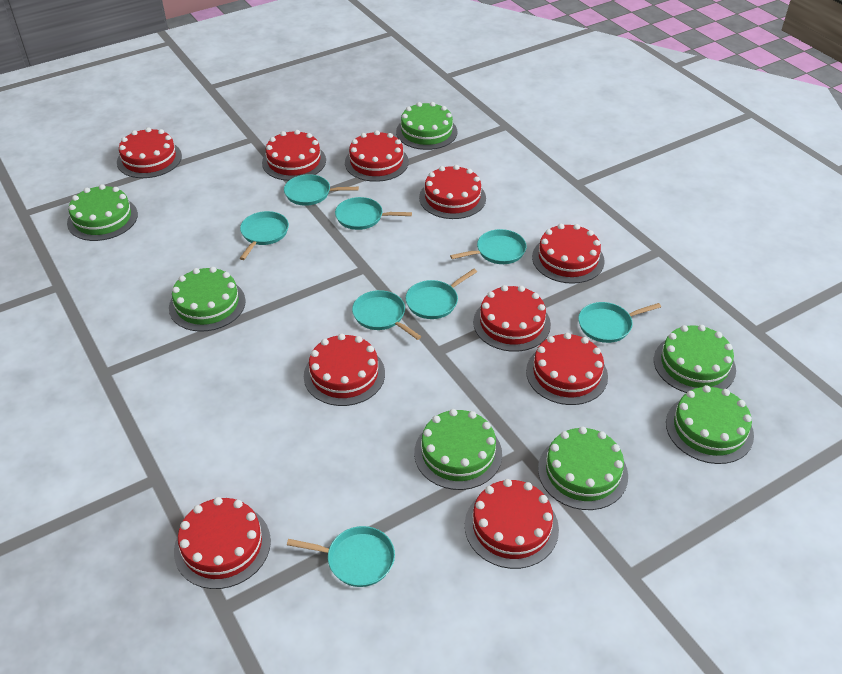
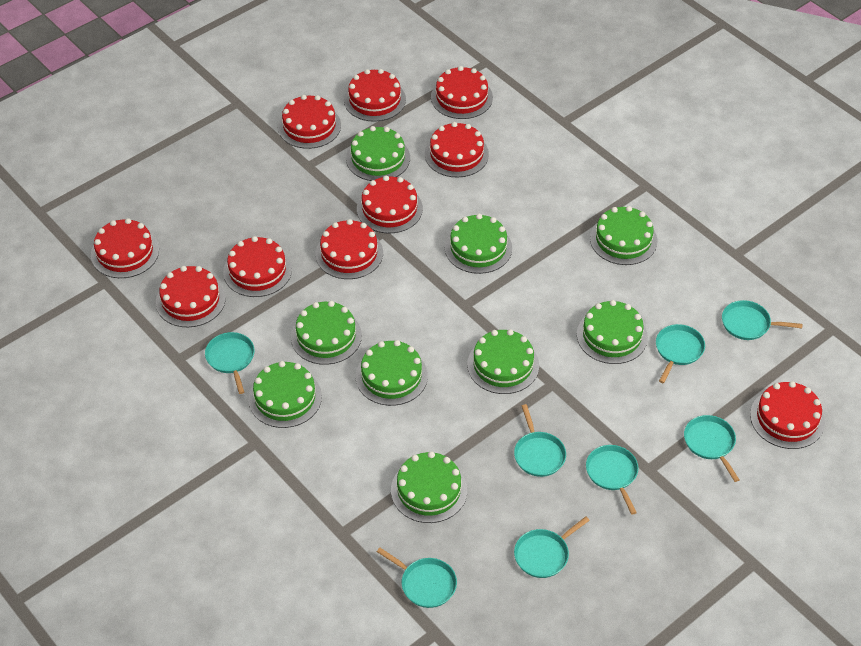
green cake: 7 -> 9

